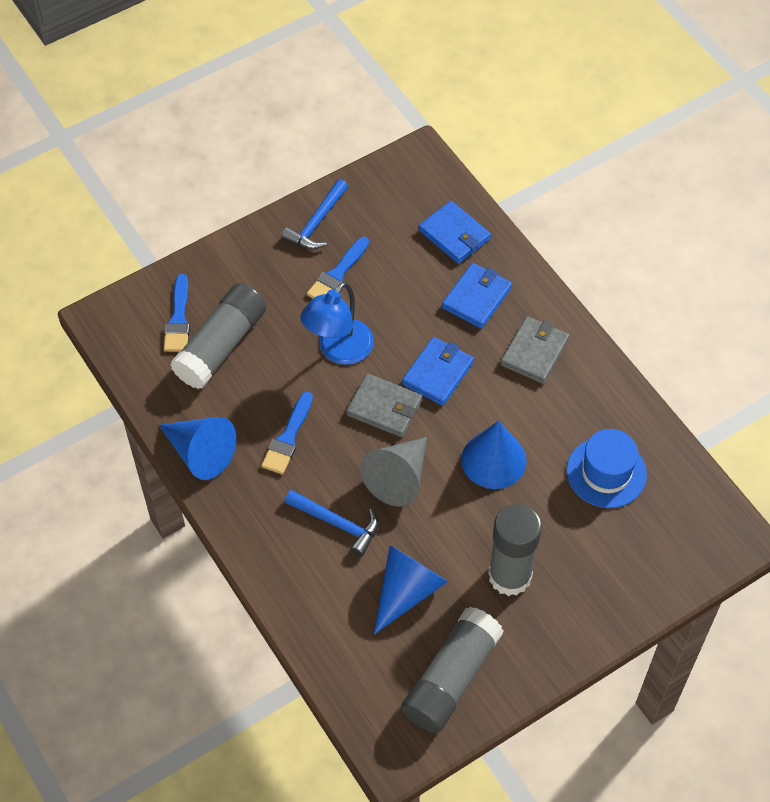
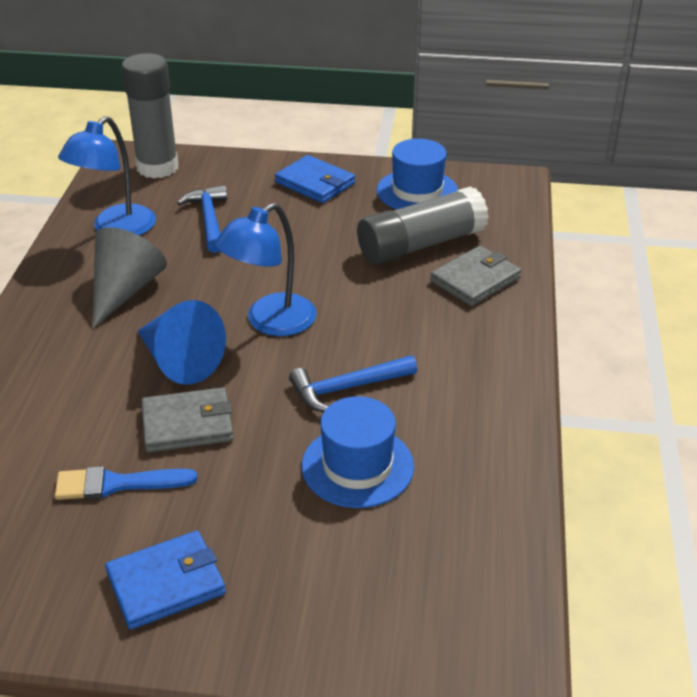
blue brush: 3 -> 1
blue cone: 3 -> 1
blue hat: 1 -> 2
blue lamp: 1 -> 2
blue wallet: 3 -> 2
grey glue stick: 3 -> 2

